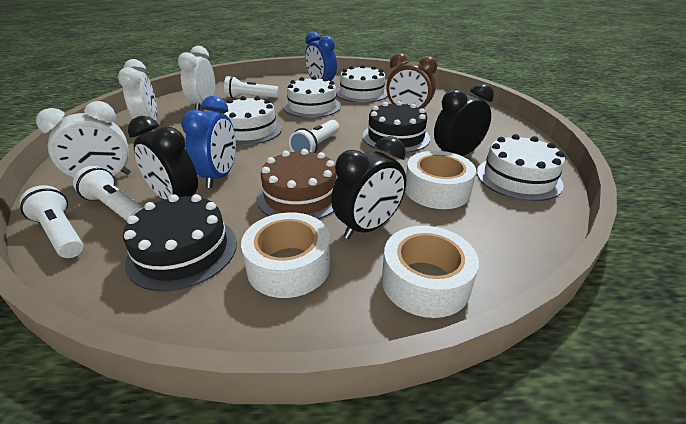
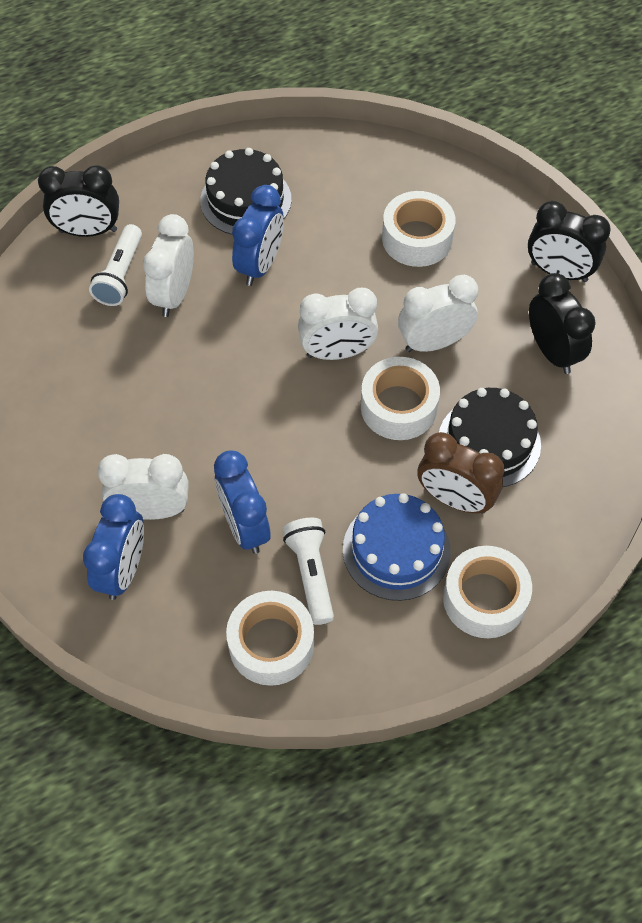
blue cake: 0 -> 1
blue clock: 2 -> 3
brown cake: 1 -> 0
white cake: 4 -> 0
white clock: 3 -> 4
white flashlight: 4 -> 2
white tape: 3 -> 4

